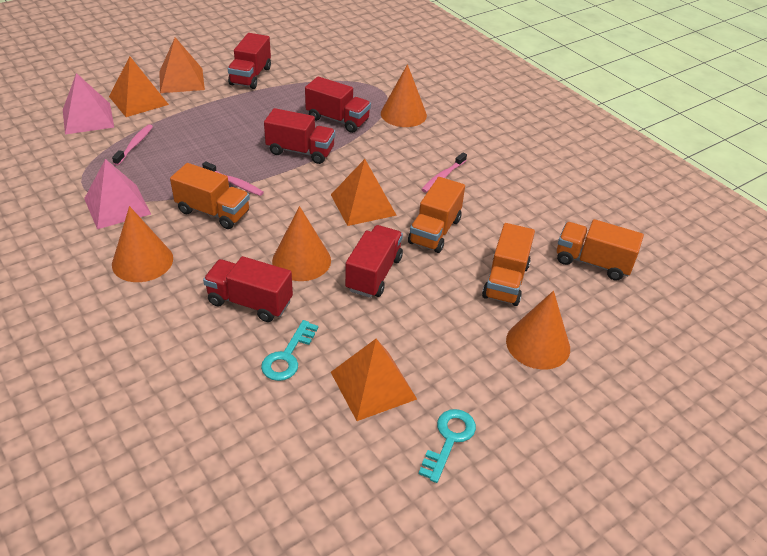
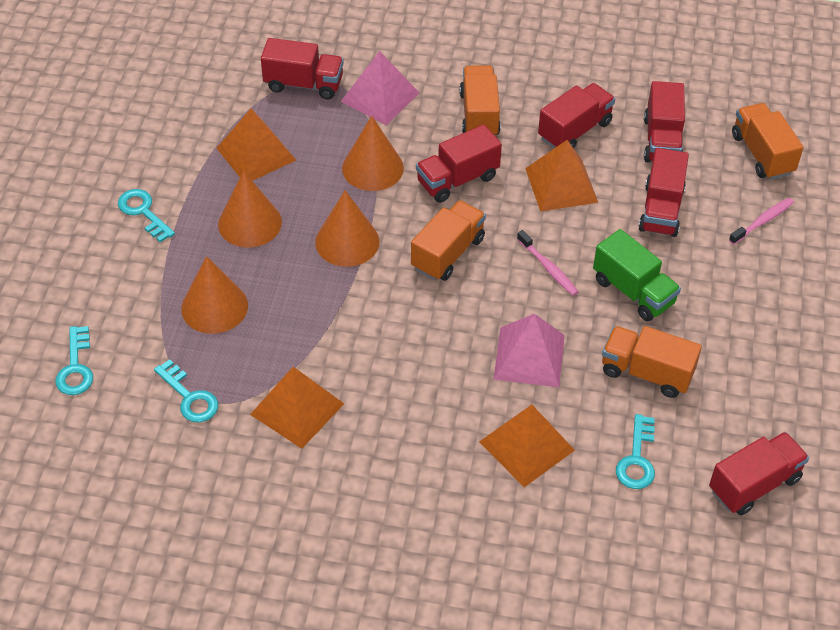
green truck: 0 -> 1
pink toothbrush: 3 -> 2
red truck: 5 -> 6
turquoise key: 2 -> 4

